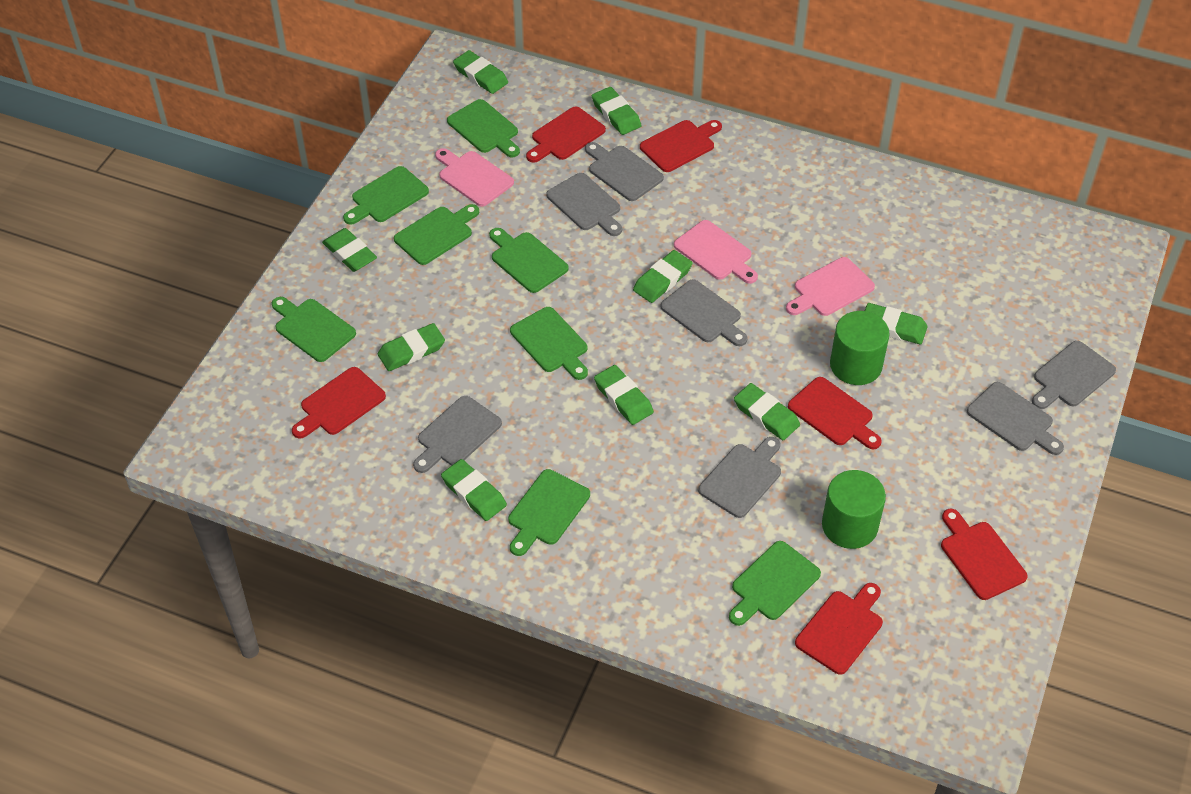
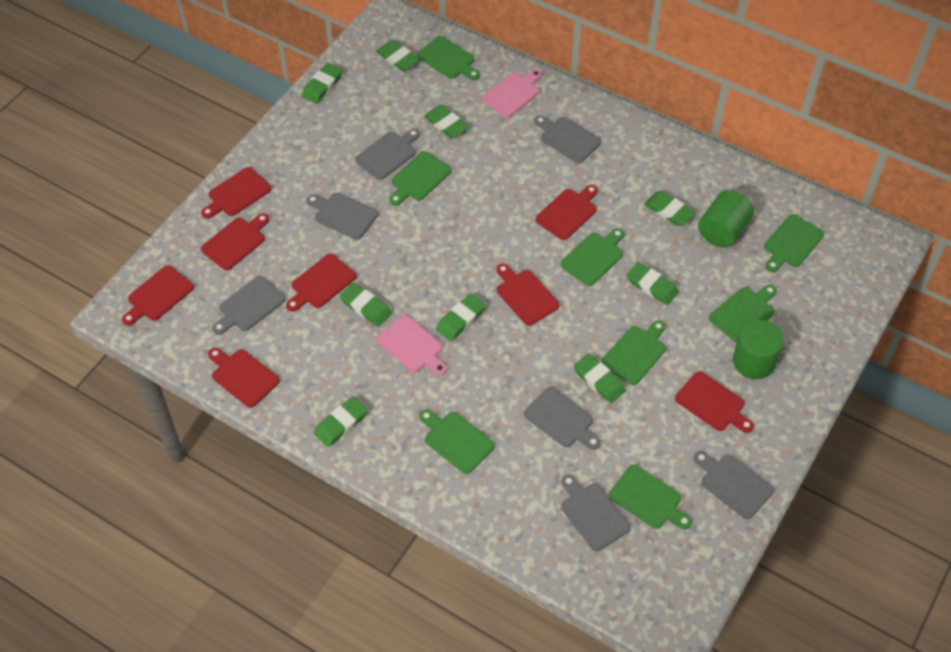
pink cutting board: 3 -> 2
red cutting board: 6 -> 8

